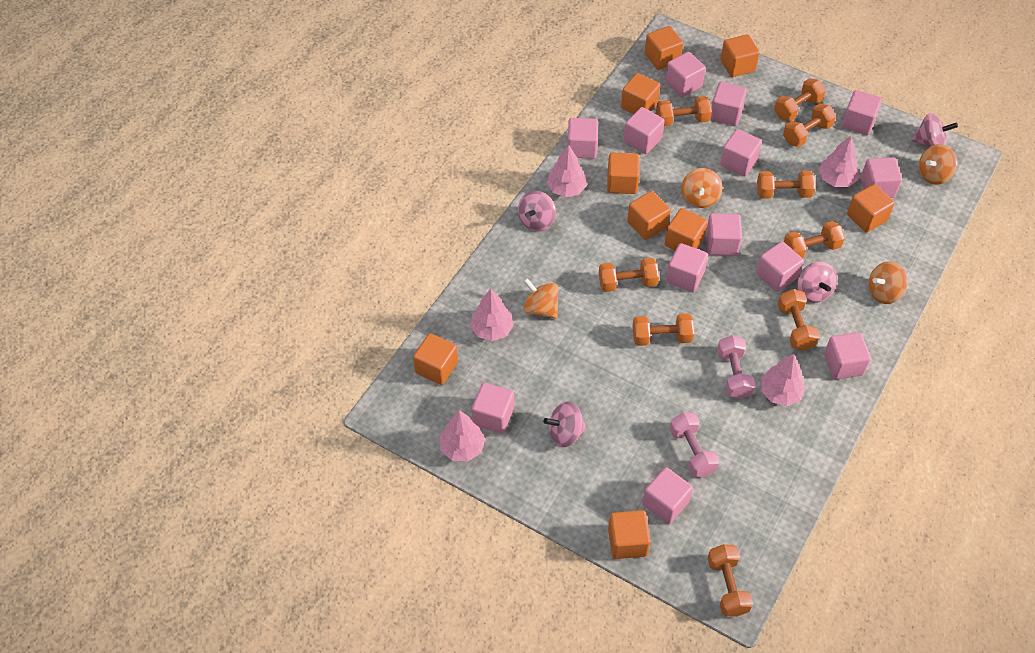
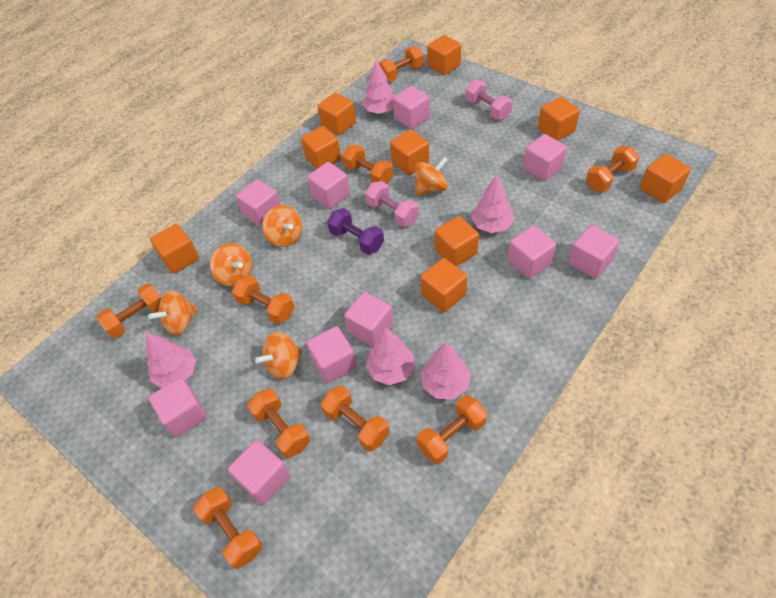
orange spinning top: 4 -> 5
pink cube: 13 -> 10
pink spinning top: 4 -> 0
purple dumbbell: 0 -> 1

